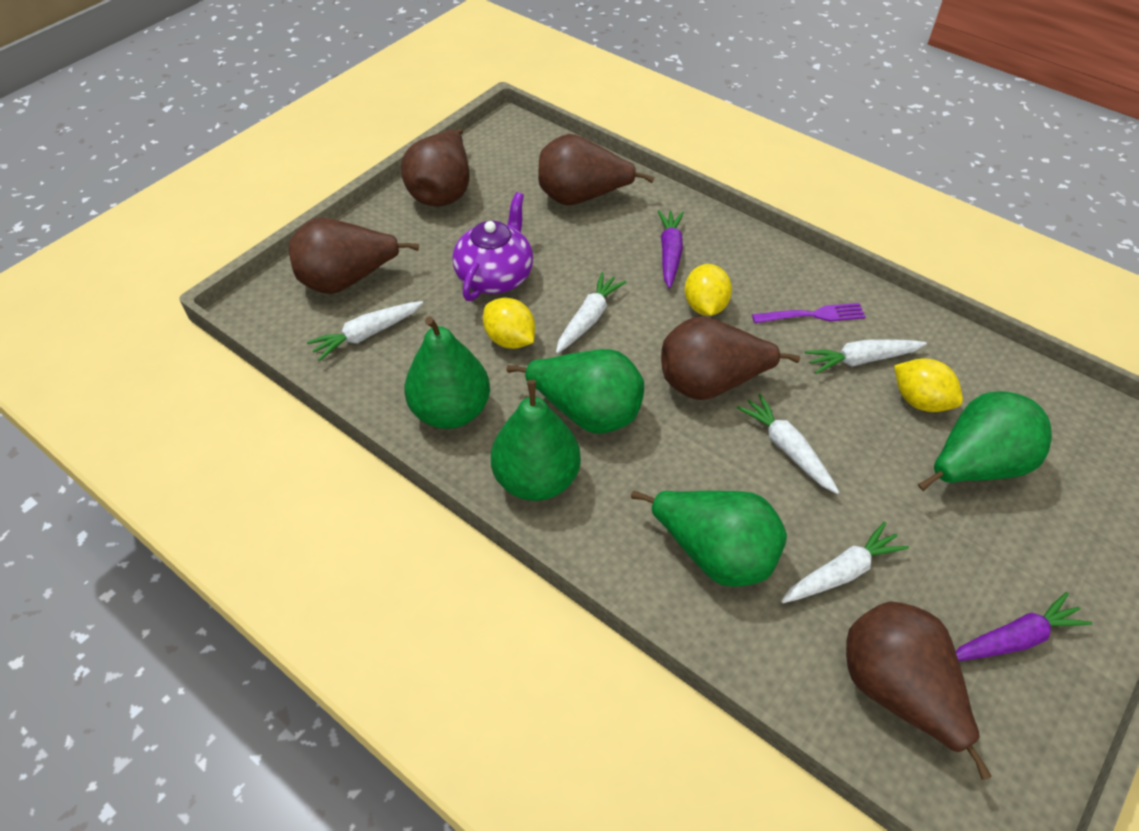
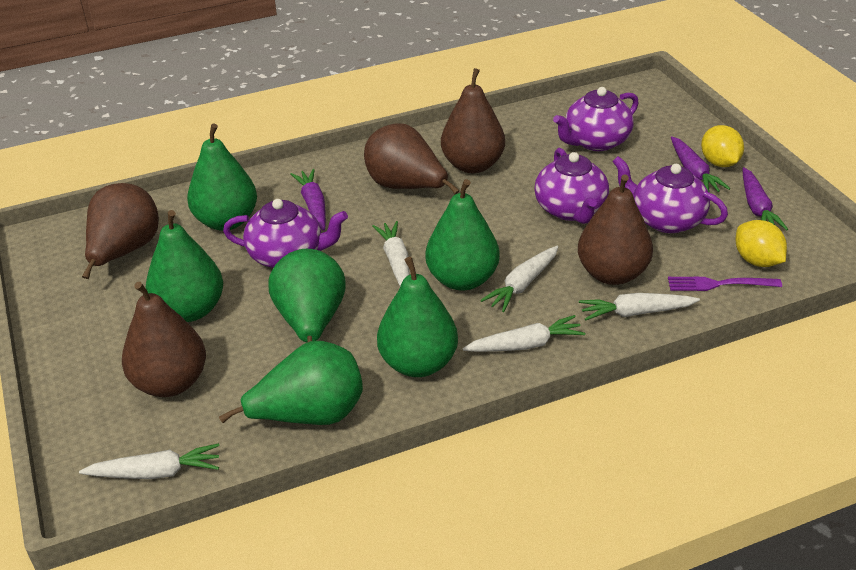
green pear: 5 -> 6
purple carrot: 2 -> 3
purple teapot: 1 -> 4
yellow lemon: 3 -> 2

